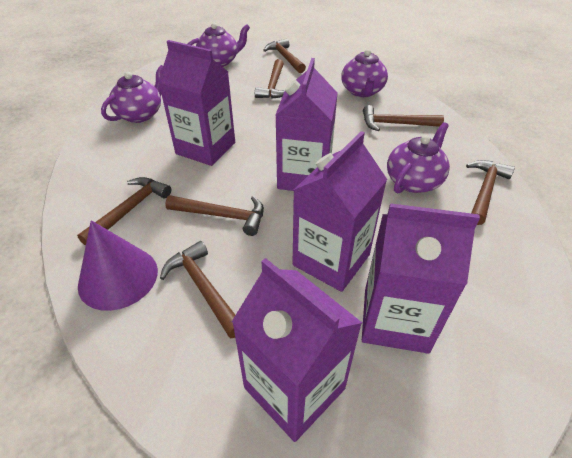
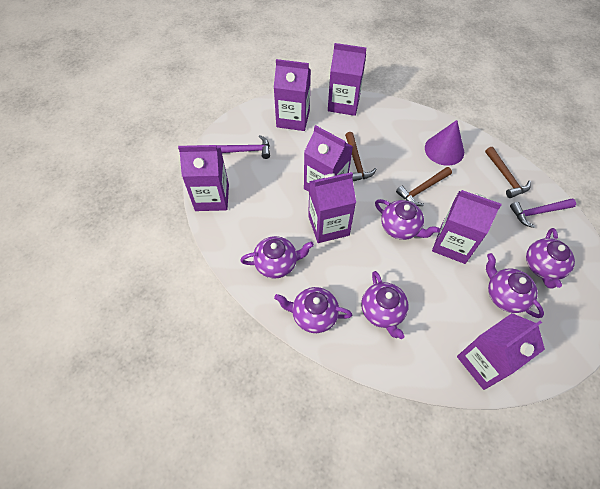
brown hammer: 7 -> 3
purple carton: 5 -> 7
purple hammer: 0 -> 2
purple teapot: 4 -> 6

